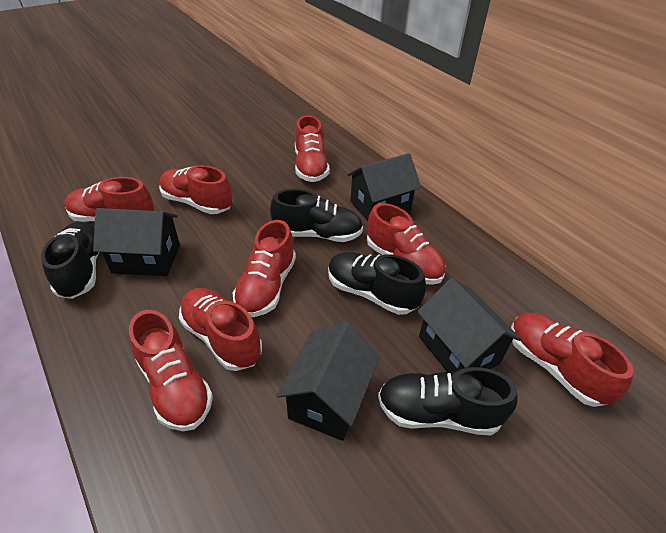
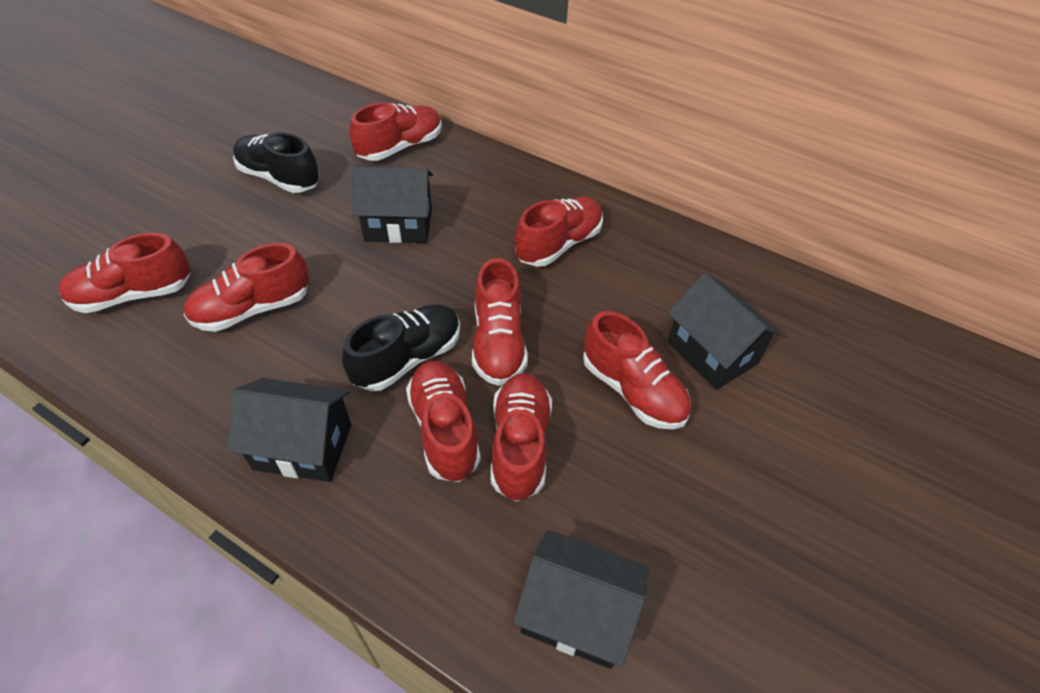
black shoe: 4 -> 2

